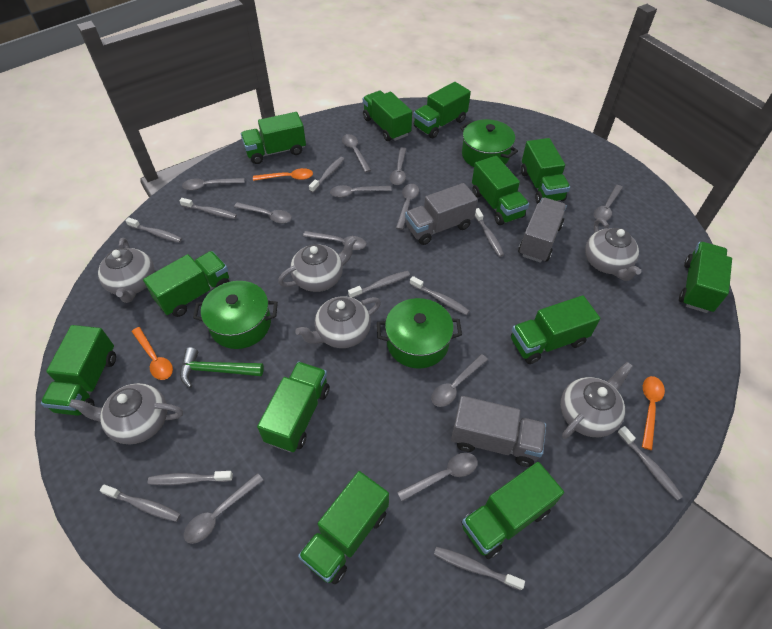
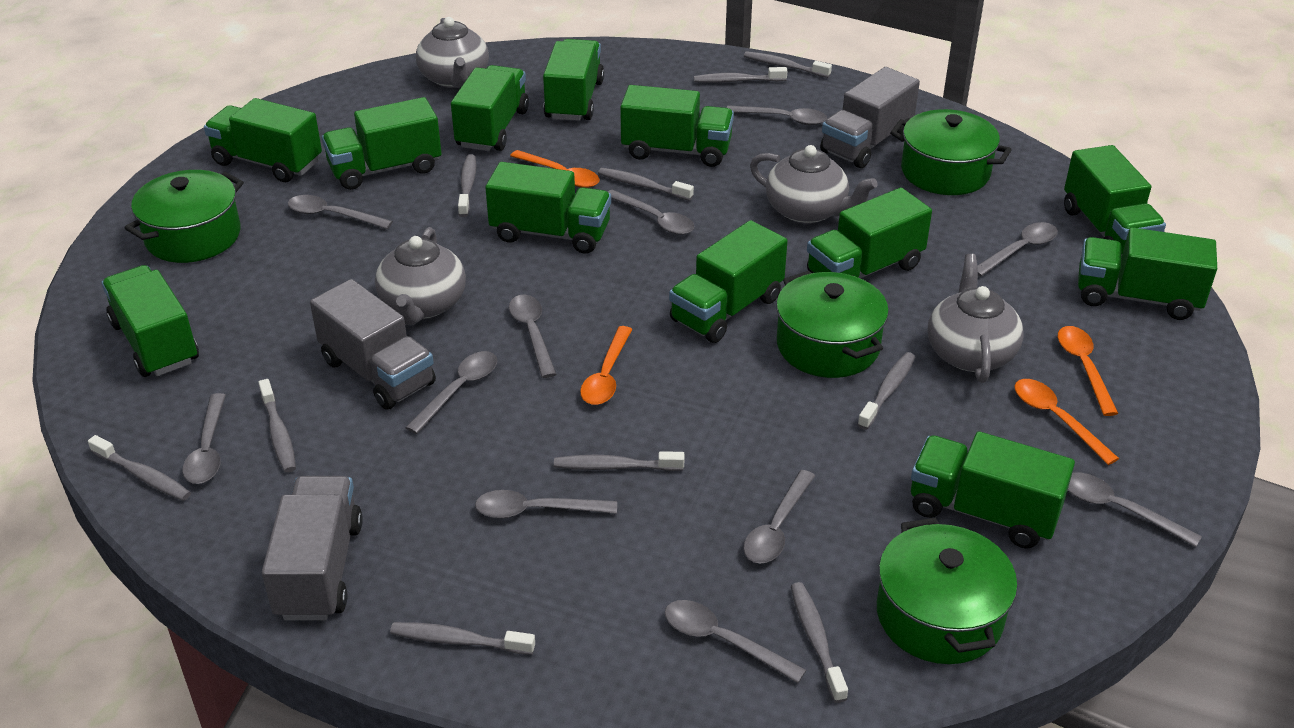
green hammer: 1 -> 0
green pot: 3 -> 4
grey teapot: 6 -> 4
orange spoon: 3 -> 4

